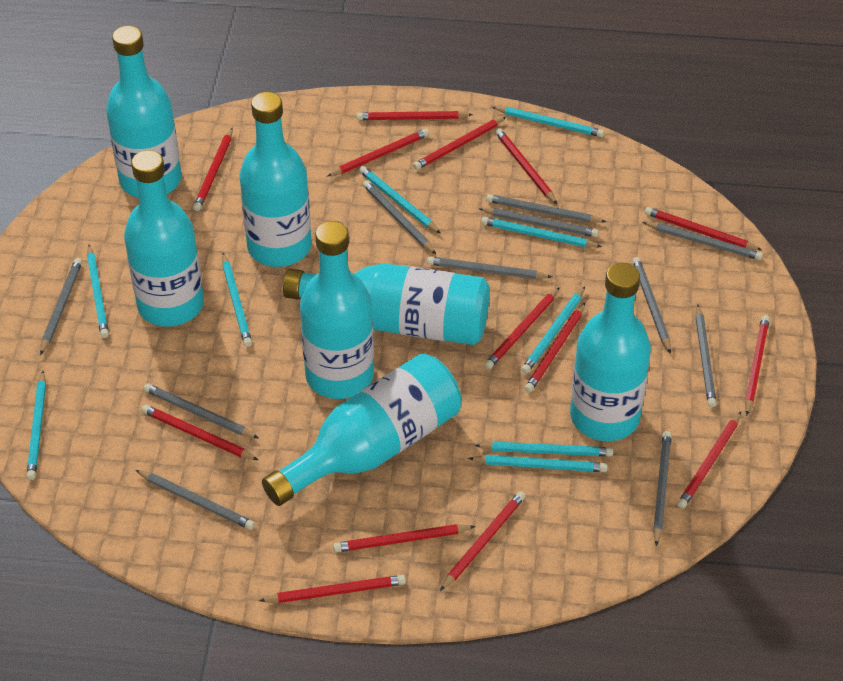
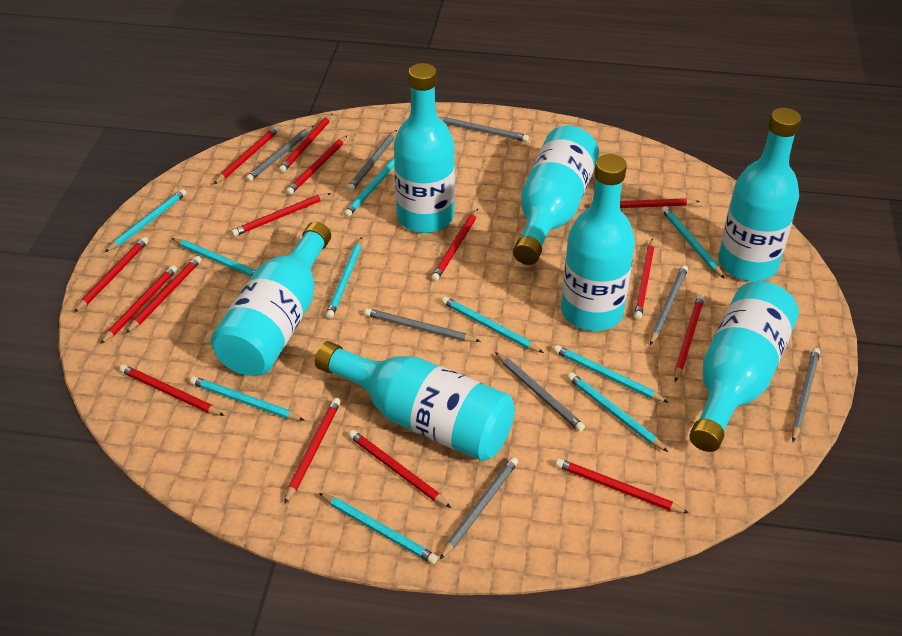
grey pencil: 11 -> 8
red pencil: 14 -> 15
turquoise pencil: 9 -> 10

